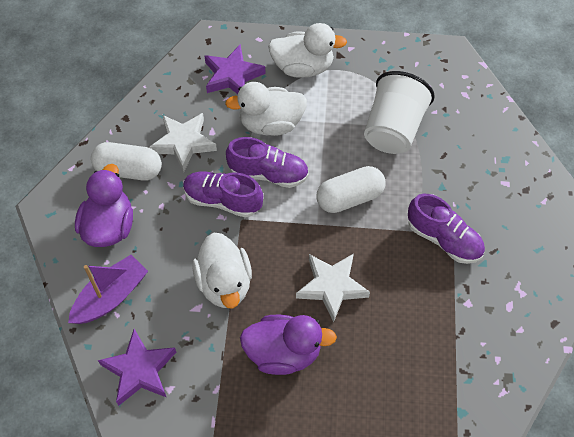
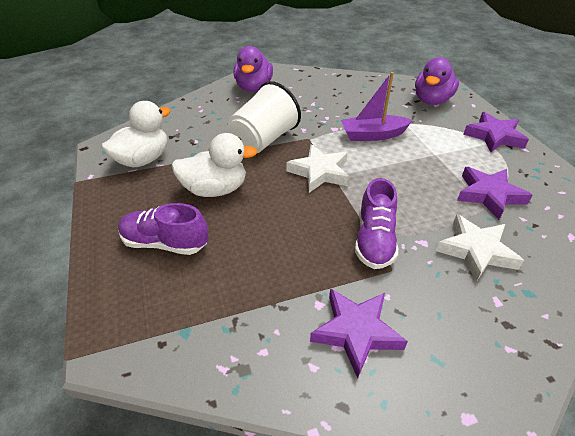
purple shoe: 3 -> 2
purple star: 2 -> 3
white capsule: 2 -> 0
white duck: 3 -> 2

